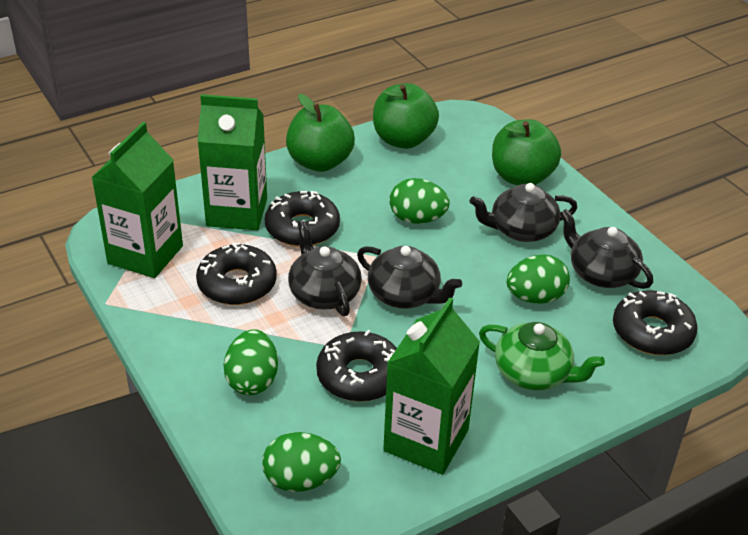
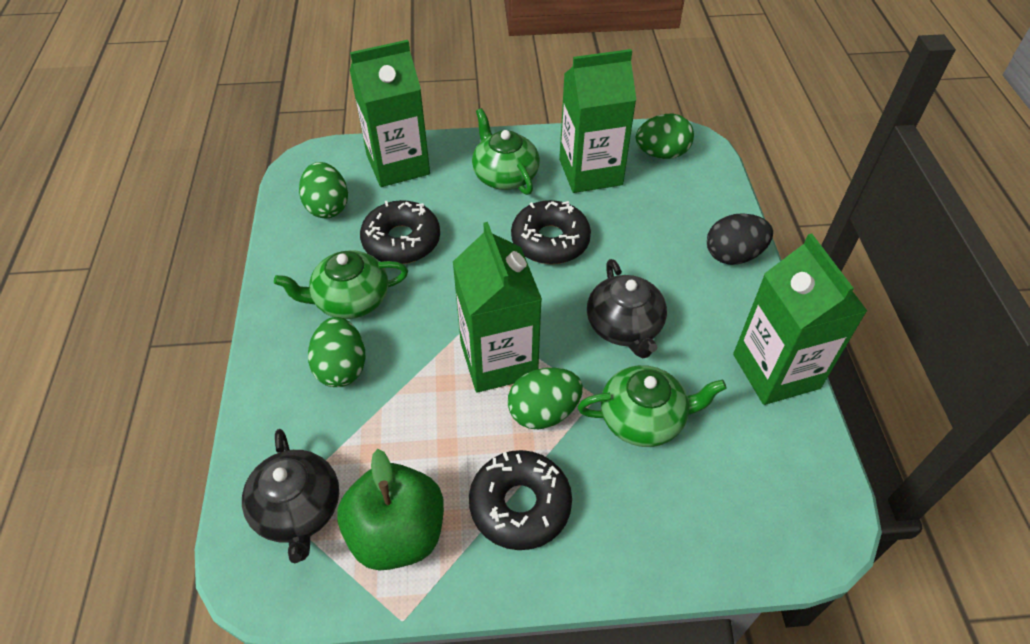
black donut: 4 -> 3
black egg: 0 -> 1
black teapot: 4 -> 2
green apple: 3 -> 1
green carton: 3 -> 4
green teapot: 1 -> 3

